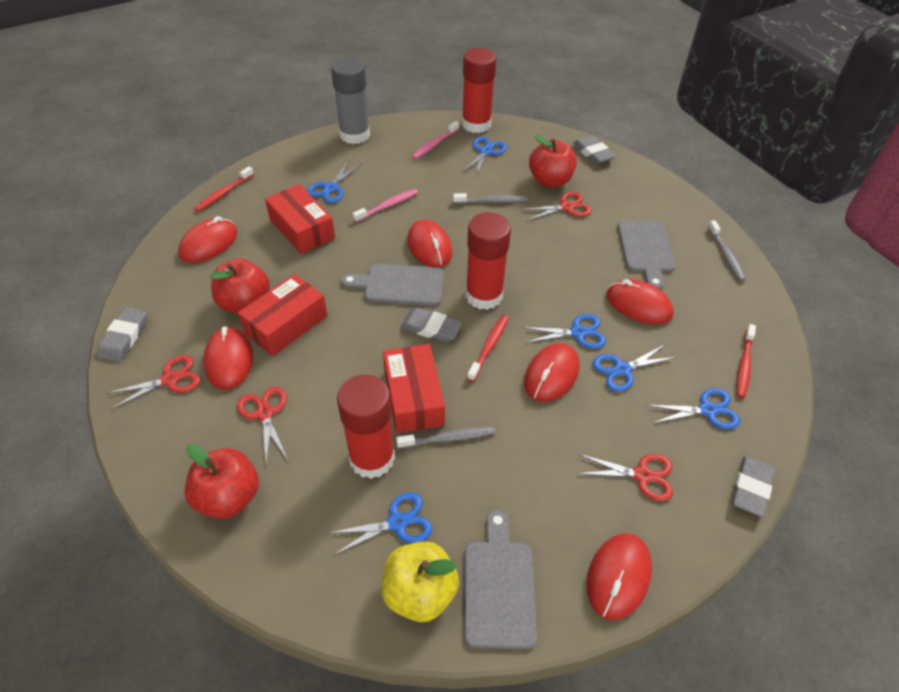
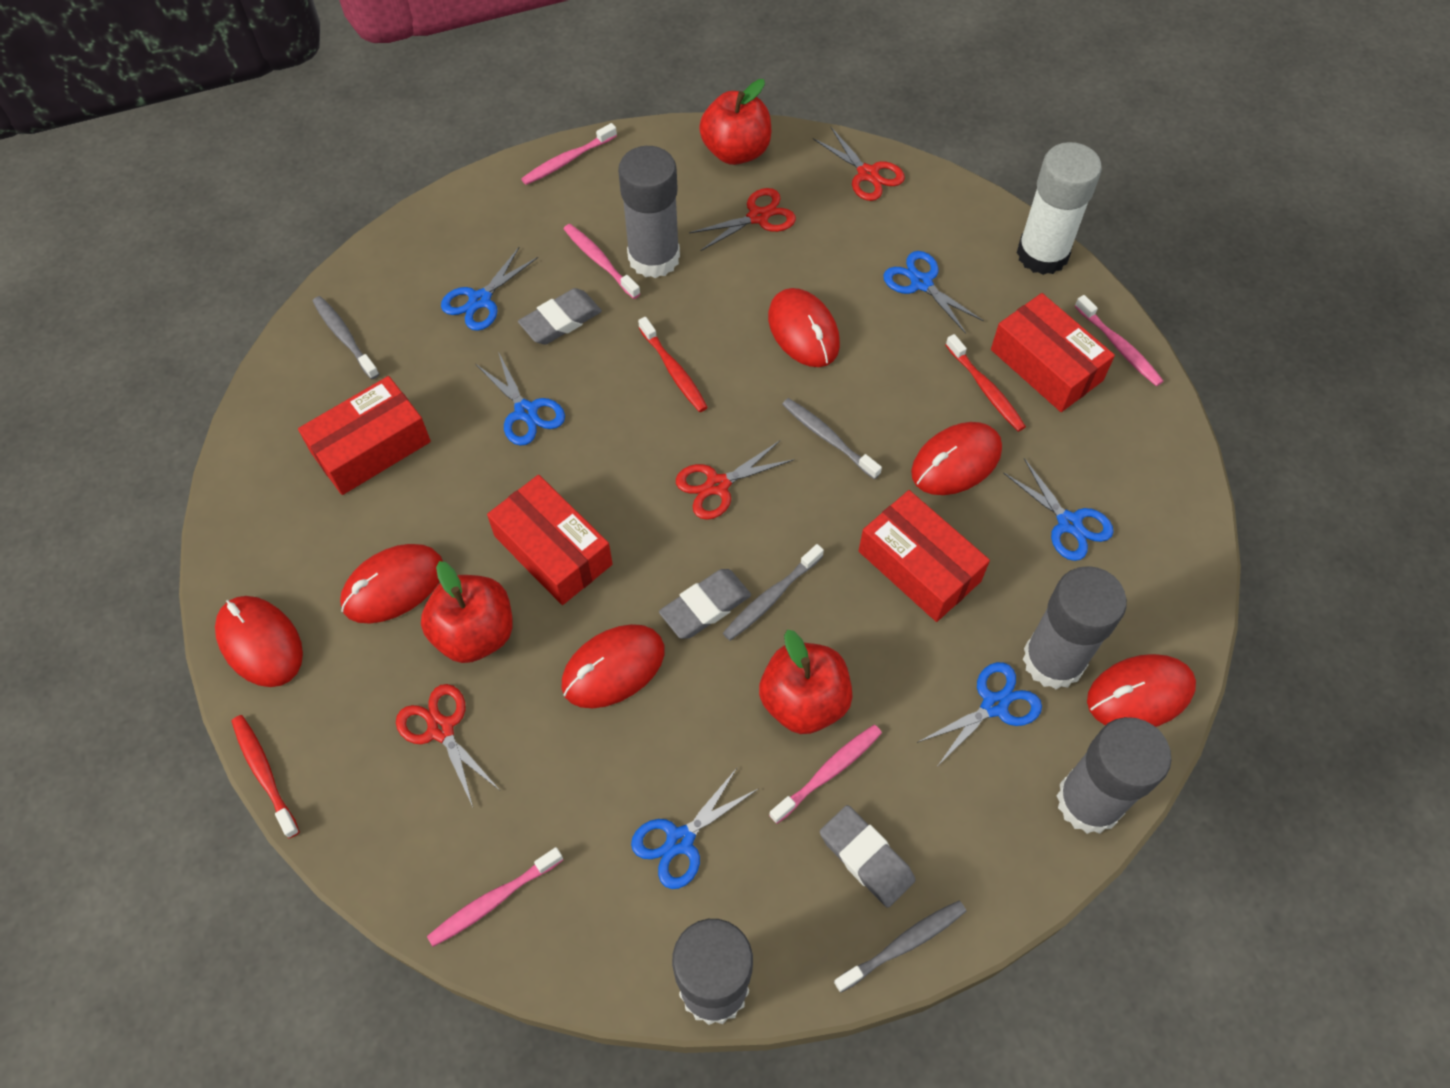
grey cutting board: 3 -> 0
grey eraser: 4 -> 3
grey glue stick: 1 -> 4
grey toothbrush: 3 -> 4
pink toothbrush: 2 -> 5
red box: 3 -> 4
red glue stick: 3 -> 0
white glue stick: 0 -> 1
yellow apple: 1 -> 0

